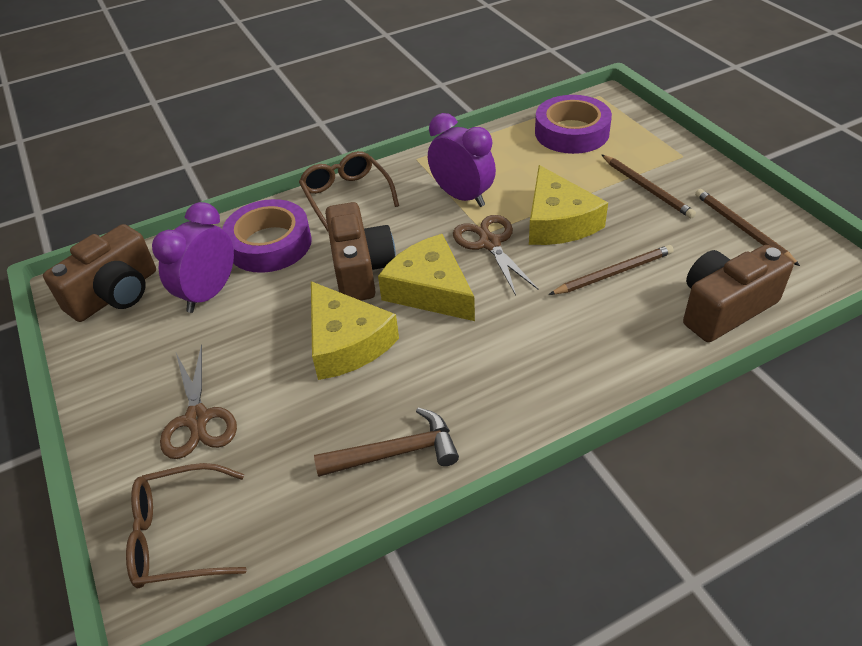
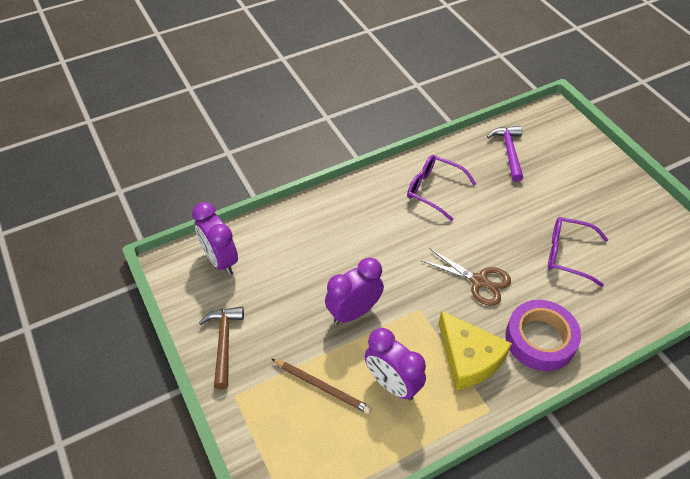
brown camera: 3 -> 0
brown glasses: 2 -> 0
brown pencil: 3 -> 1
brown scissors: 2 -> 1
purple clock: 2 -> 3
purple glasses: 0 -> 2
purple hammer: 0 -> 1
purple tape: 2 -> 1
yellow cheese: 3 -> 1

